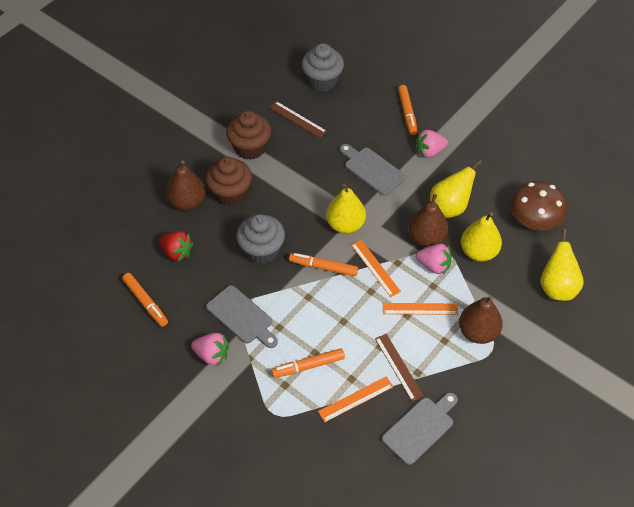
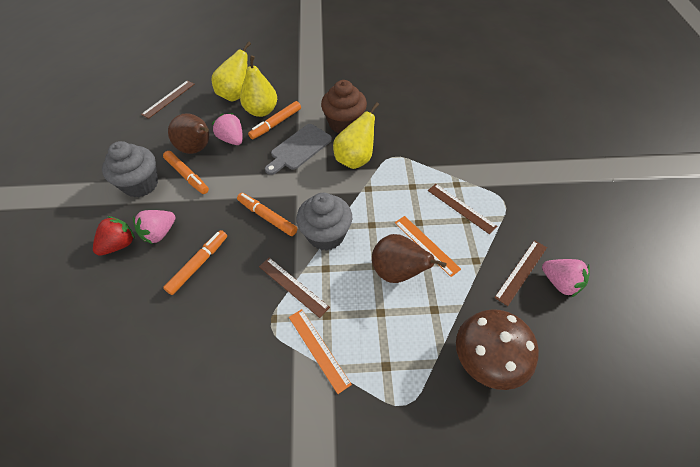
brown cupcake: 2 -> 1
brown pear: 3 -> 2
brown ruler: 2 -> 4
grey cutting board: 3 -> 1
orange ruler: 3 -> 2
yellow pear: 4 -> 3

